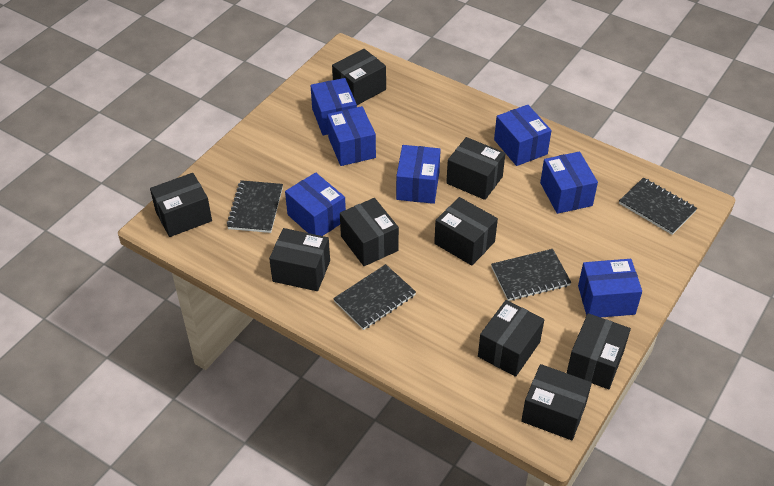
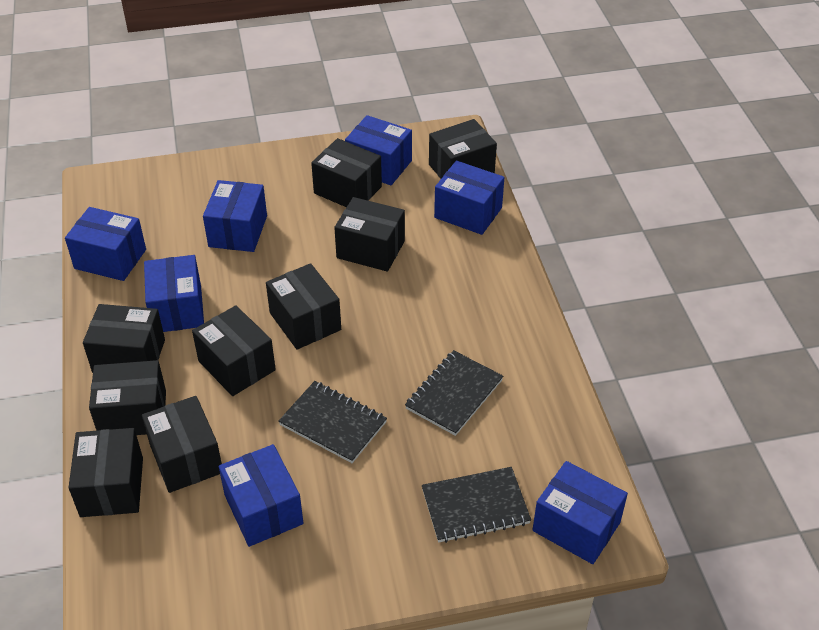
black notebook: 4 -> 3

